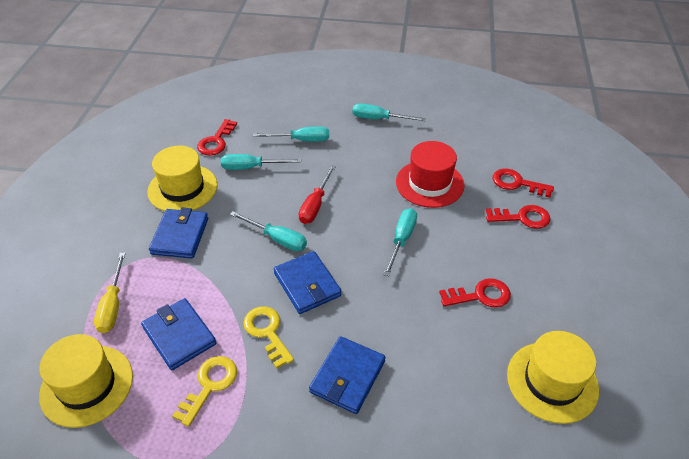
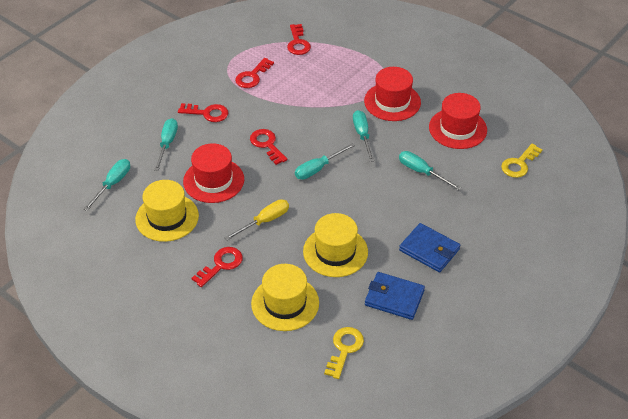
blue wallet: 4 -> 2
red hat: 1 -> 3
red key: 4 -> 5
red screwdriver: 1 -> 0

